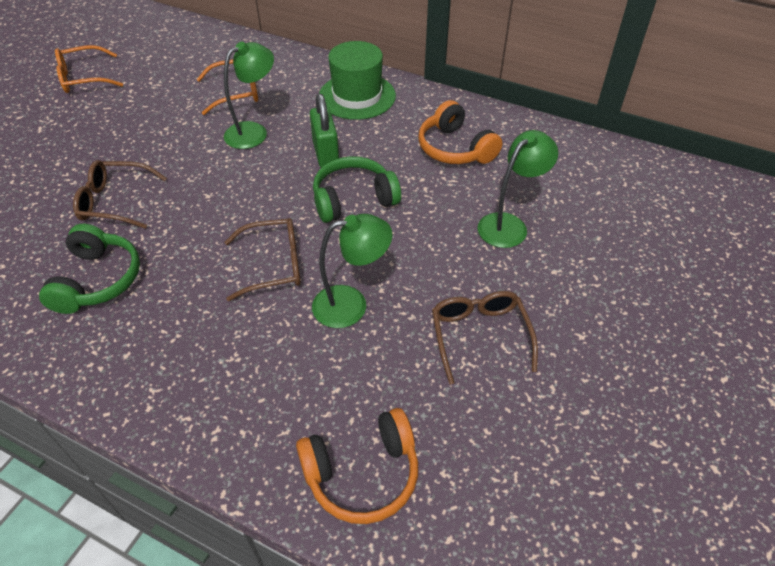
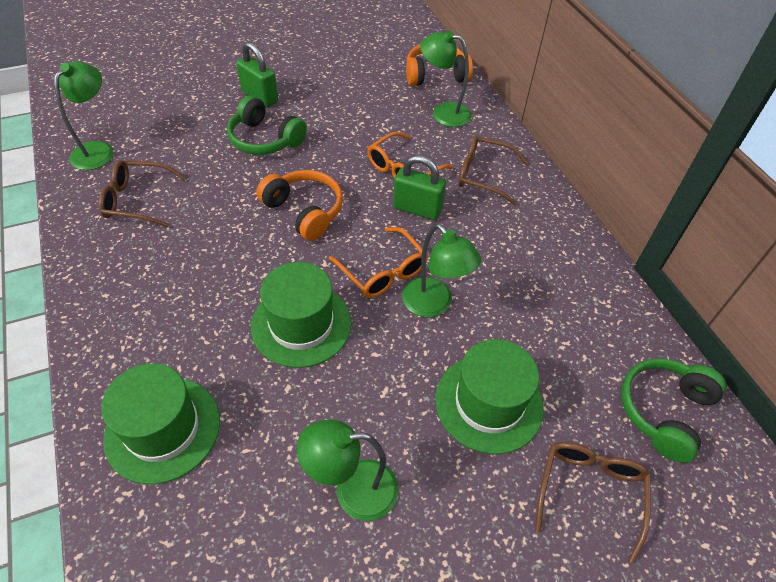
green hat: 1 -> 3
green lamp: 3 -> 4
green padlock: 1 -> 2

